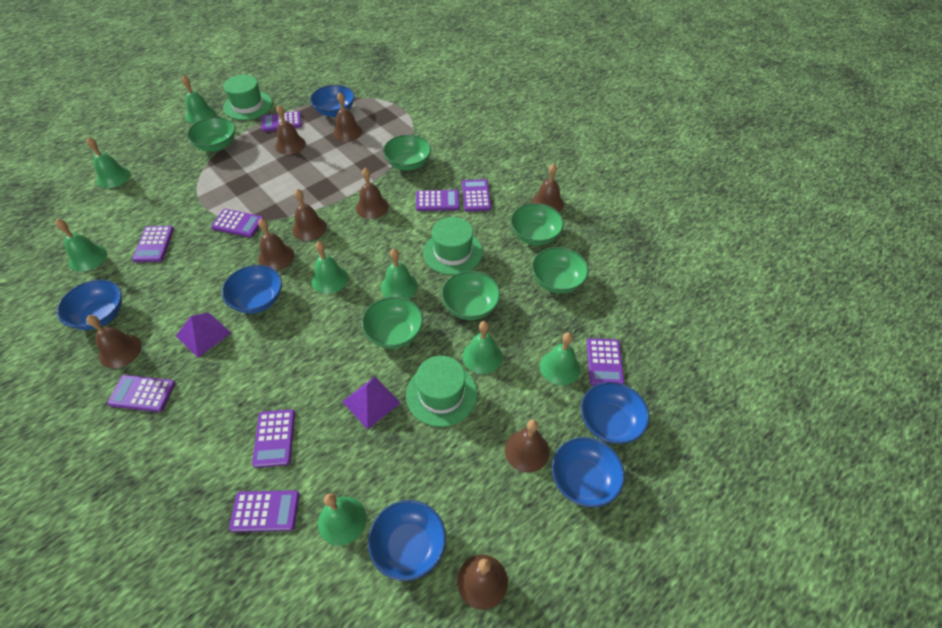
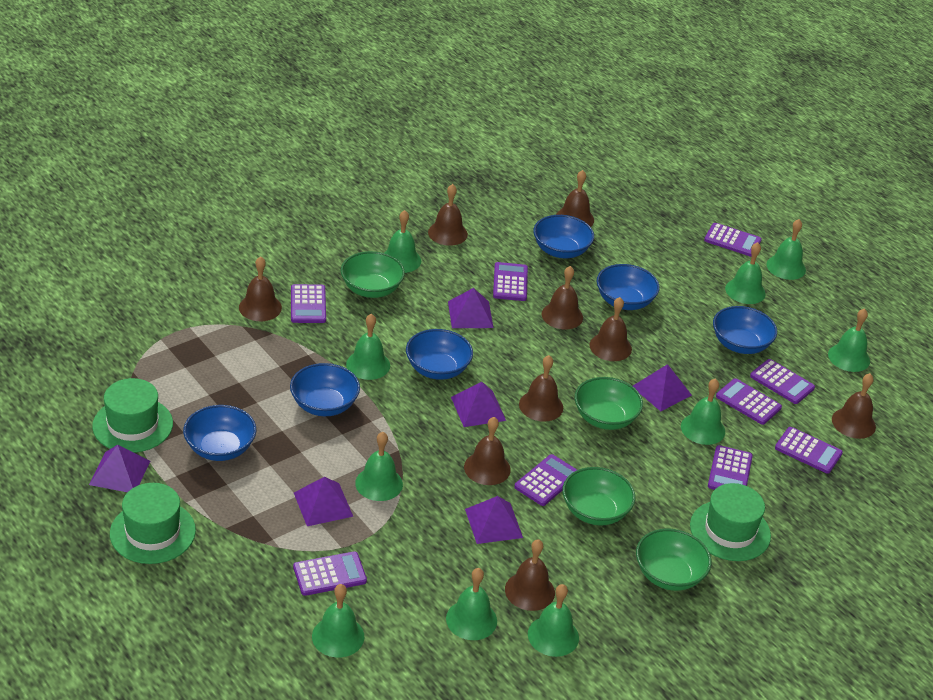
green bell: 8 -> 10
green bowl: 6 -> 4
purple pyramid: 2 -> 6

